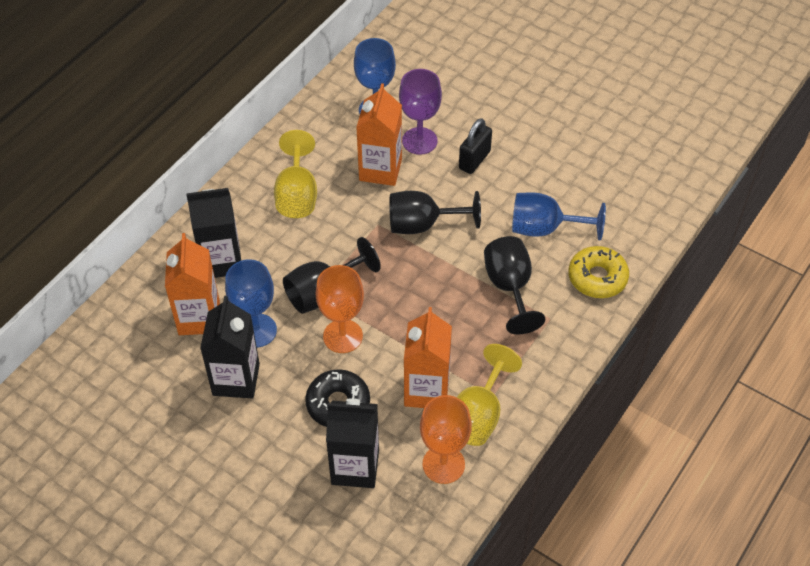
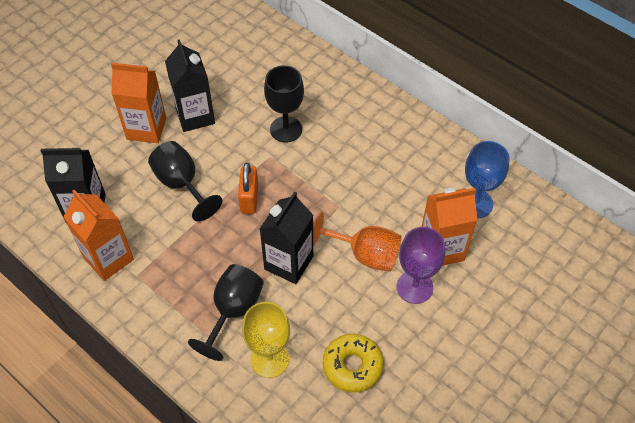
black donut: 1 -> 0
black padlock: 1 -> 0
blue goblet: 3 -> 1
orange goblet: 2 -> 1
orange padlock: 0 -> 1
yellow goblet: 2 -> 1

